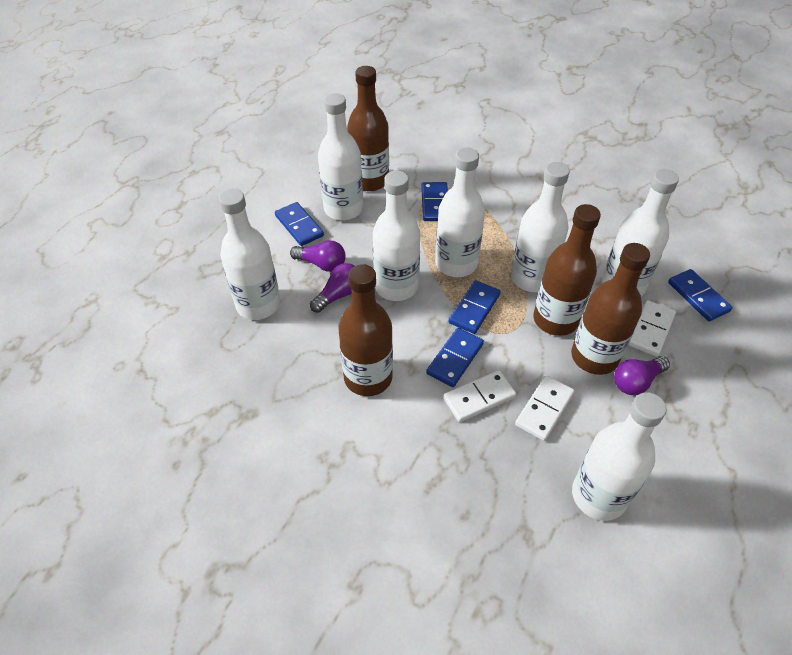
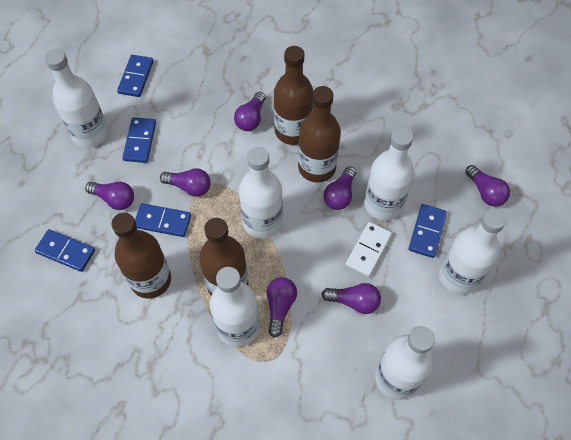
purple light bulb: 3 -> 7
white bottle: 7 -> 6
white domino: 3 -> 1

